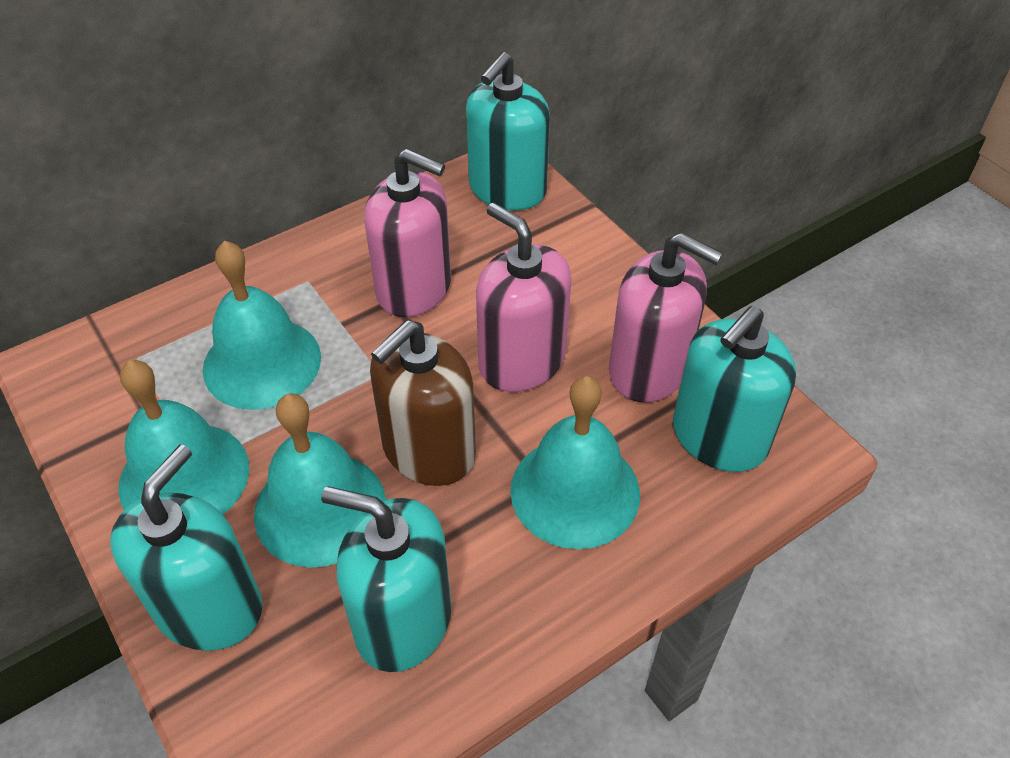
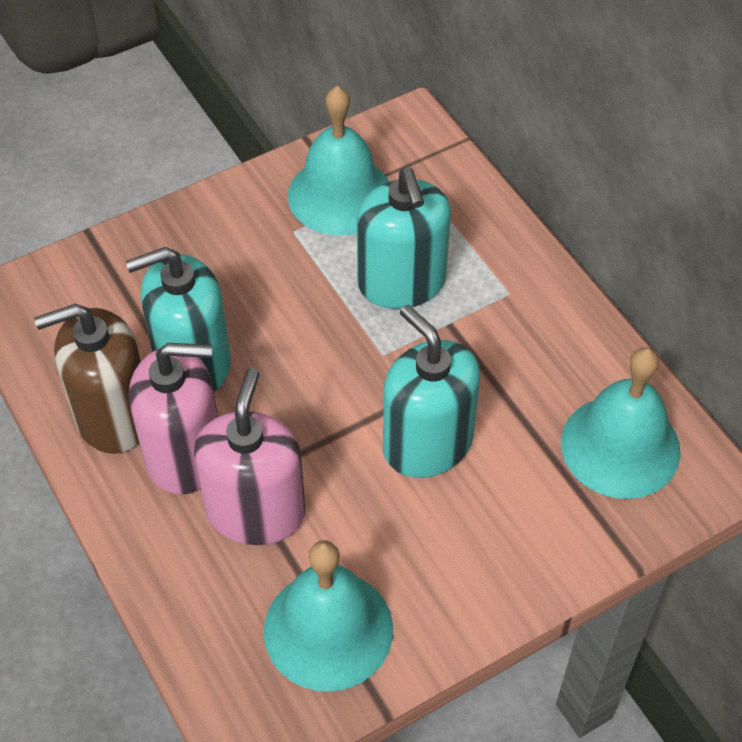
pink soap dispenser: 3 -> 2
turquoise bell: 4 -> 3
turquoise soap dispenser: 4 -> 3

